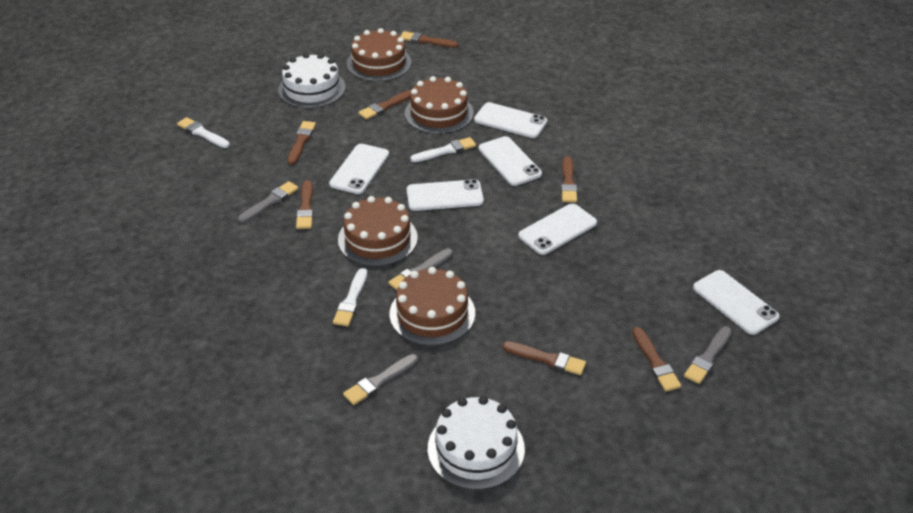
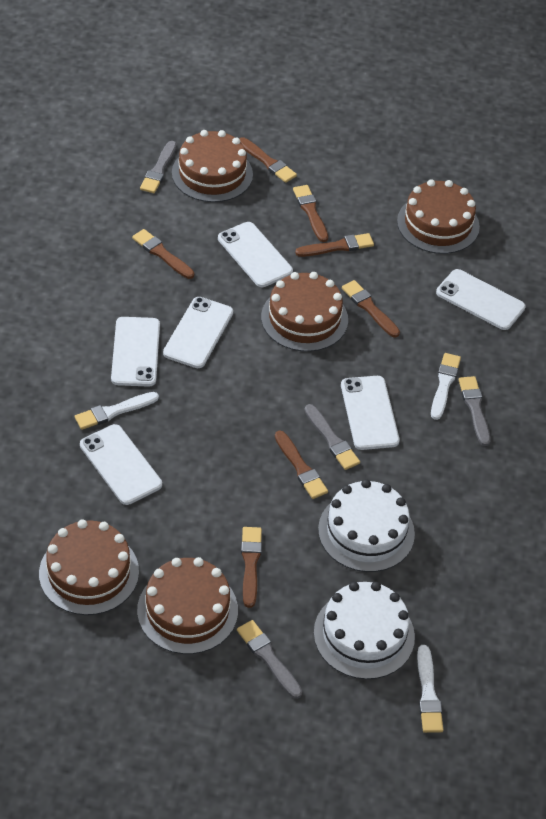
brown cake: 4 -> 5

